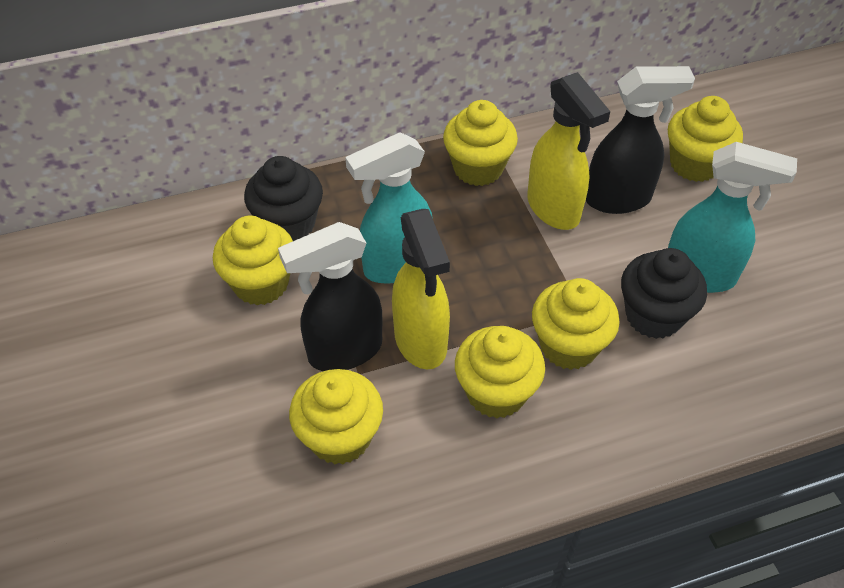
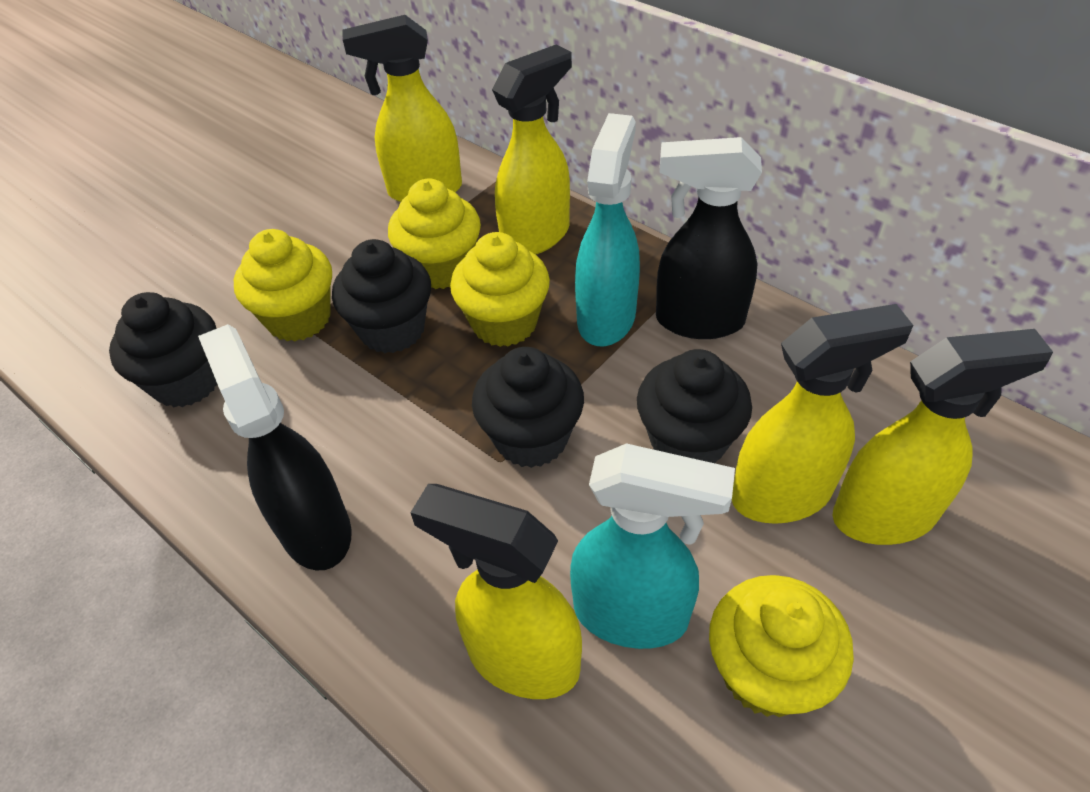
black cupcake: 2 -> 4
yellow cupcake: 6 -> 4
yellow spray bottle: 2 -> 5

